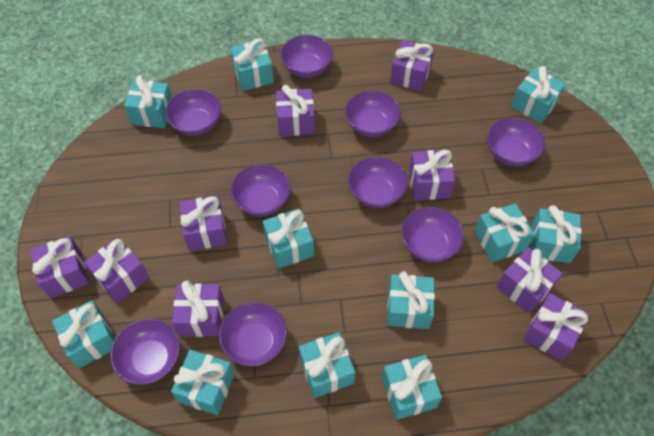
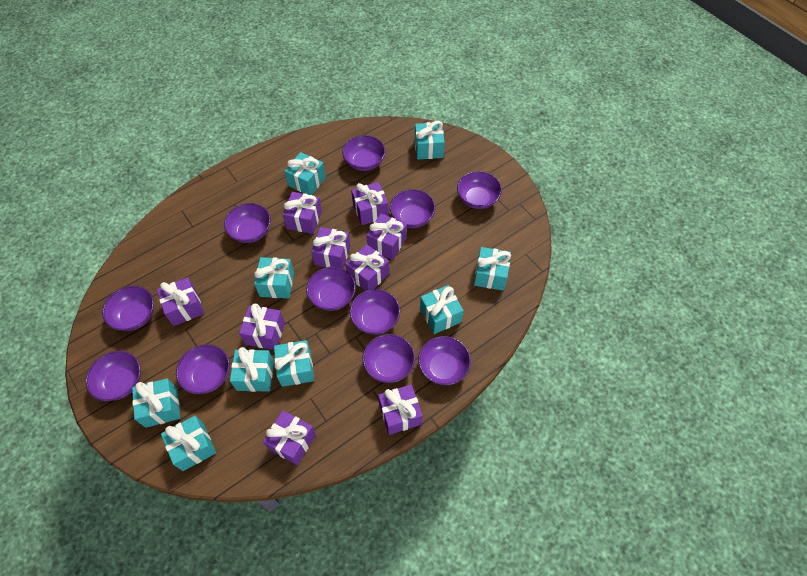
purple bowl: 9 -> 11
turquoise gift: 11 -> 9

